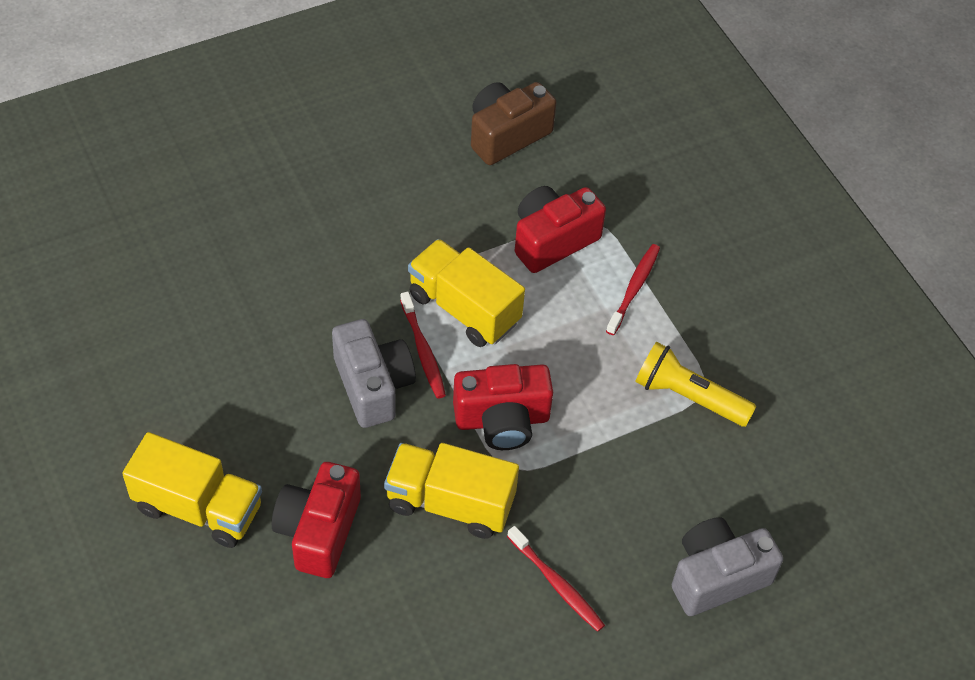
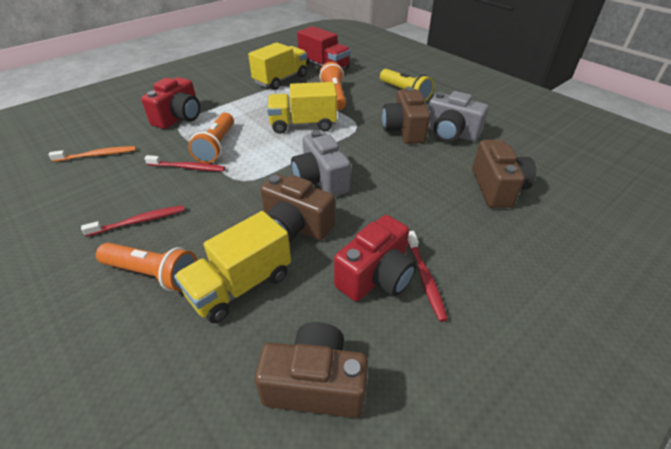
brown camera: 1 -> 4
orange flashlight: 0 -> 3
orange toothbrush: 0 -> 1
red camera: 3 -> 2
red truck: 0 -> 1

